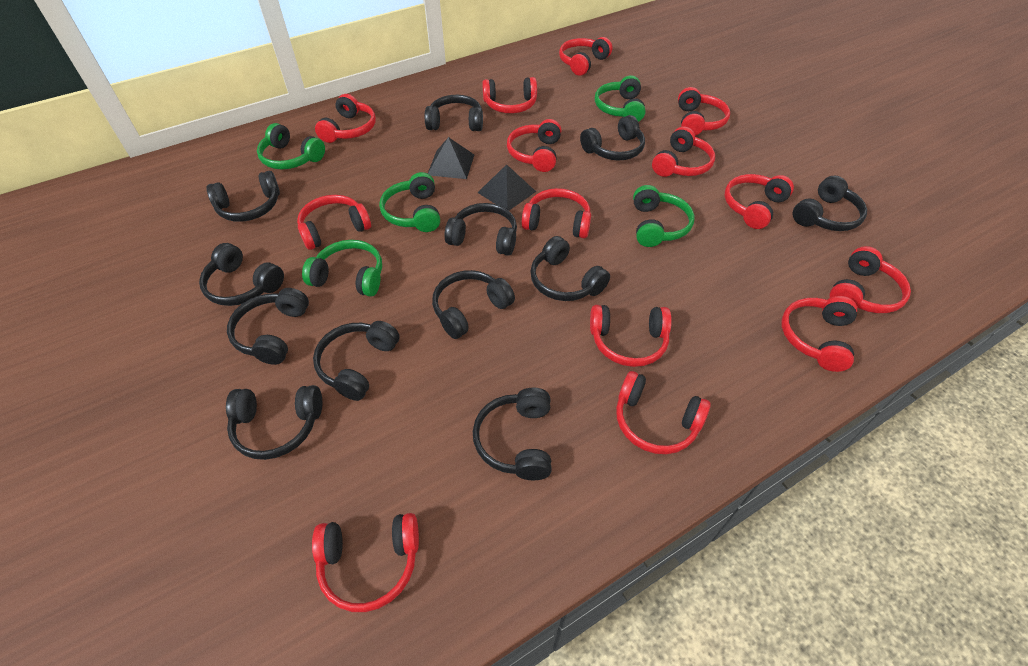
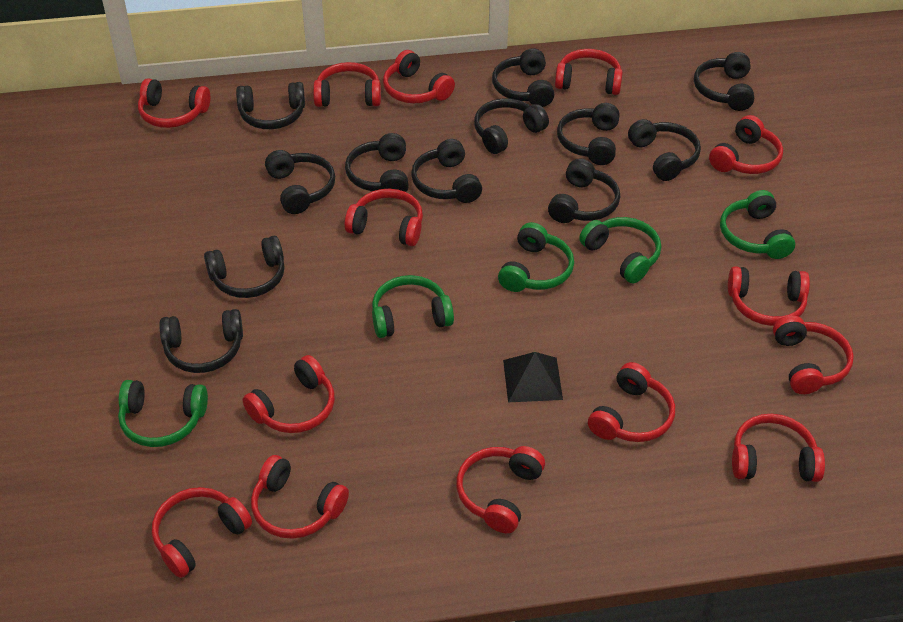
black pyramid: 2 -> 1

